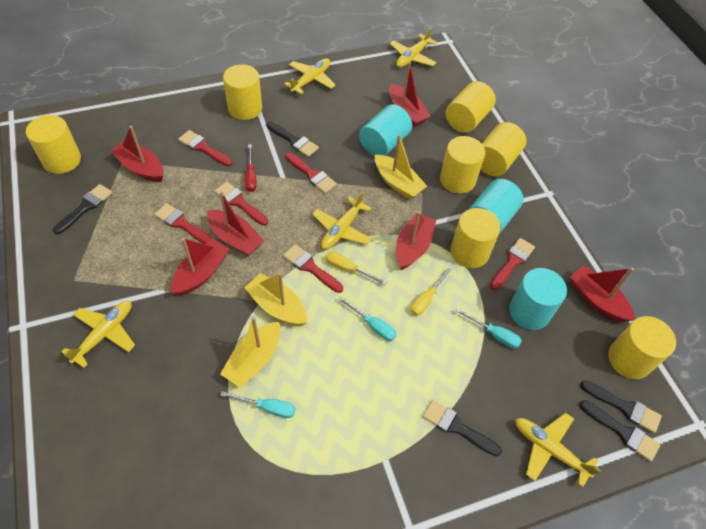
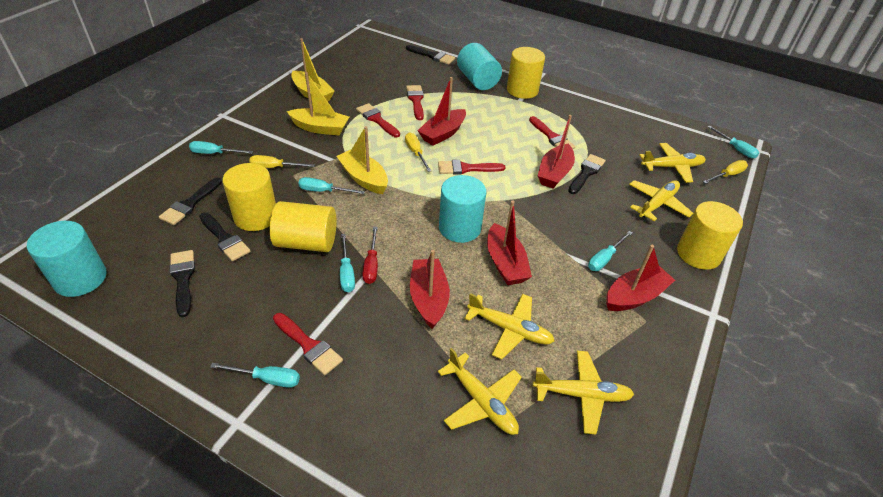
red boat: 6 -> 5
red brush: 6 -> 5
turquoise screwdriver: 3 -> 6
yellow cylinder: 7 -> 4
yellow screwdriver: 2 -> 3

